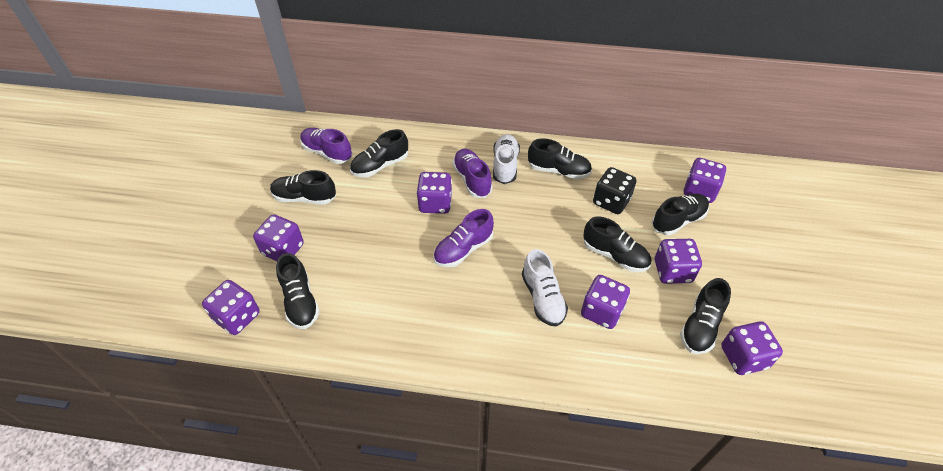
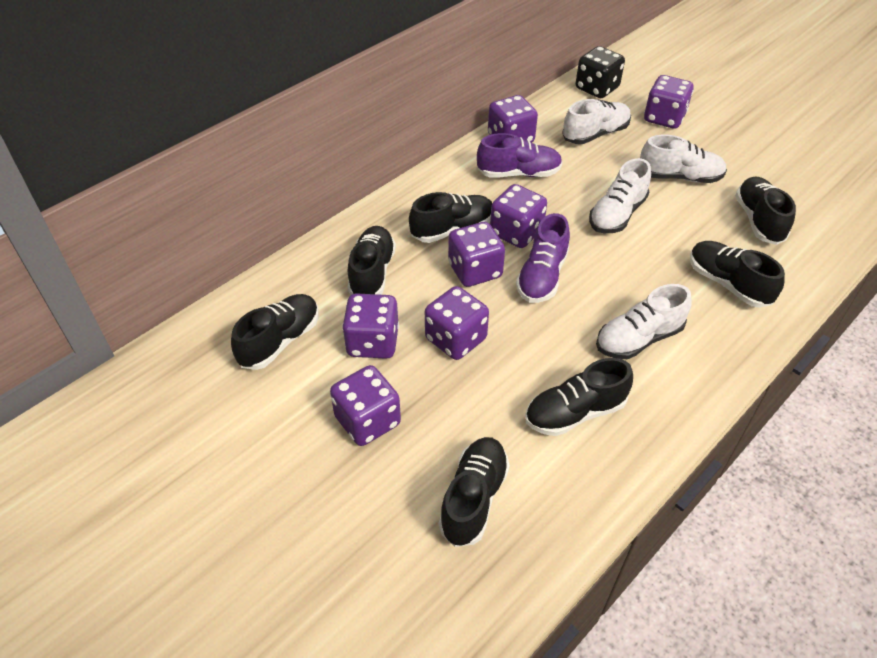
purple shoe: 3 -> 2
white shoe: 2 -> 4

